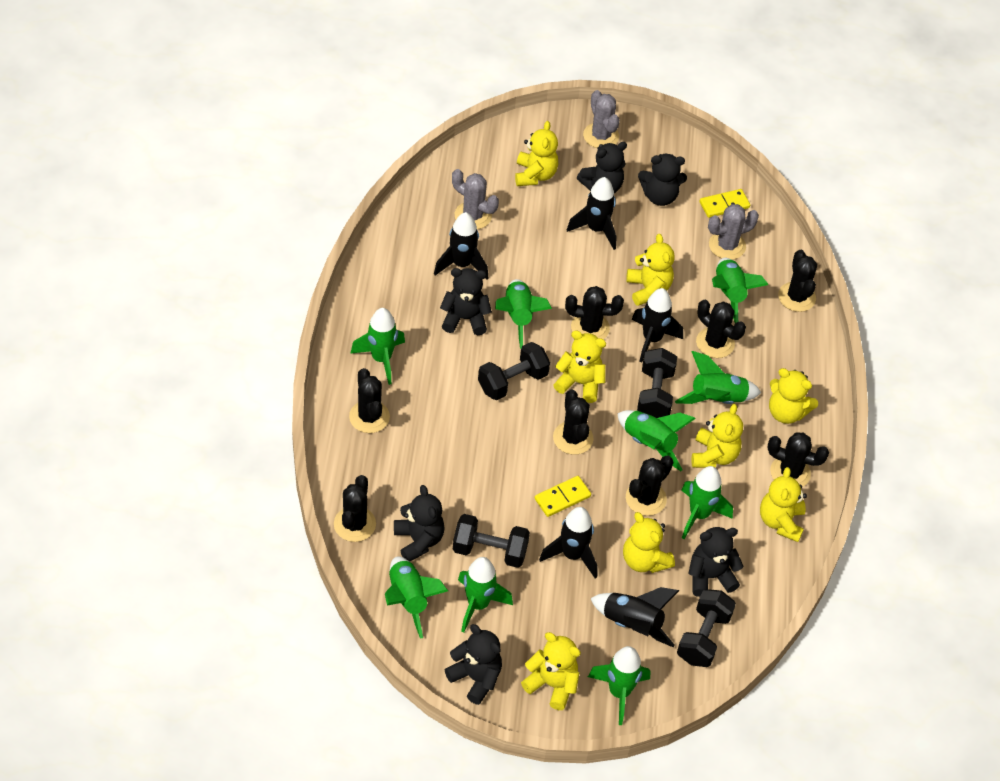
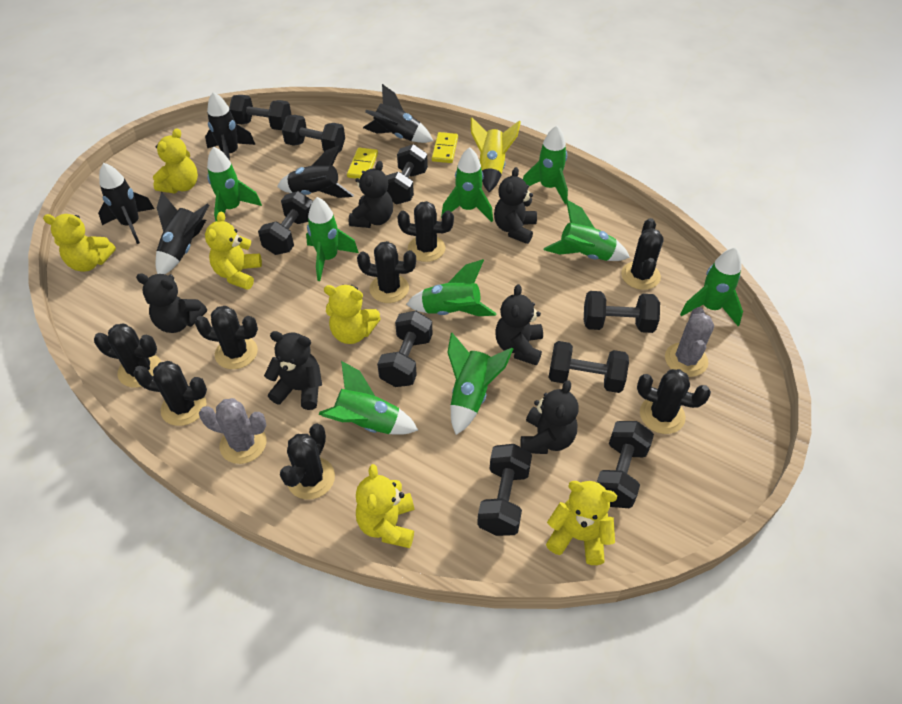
black dumbbell: 4 -> 9
grey cactus: 3 -> 2
yellow rocket: 0 -> 1
yellow teddy bear: 8 -> 6

